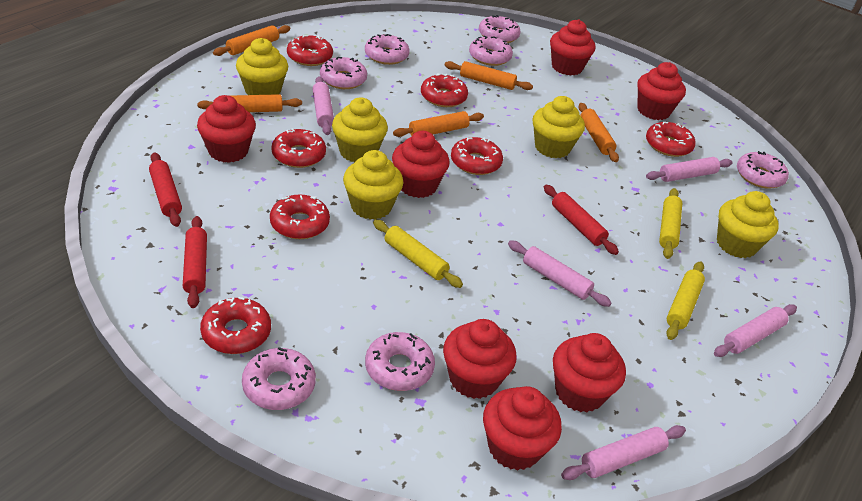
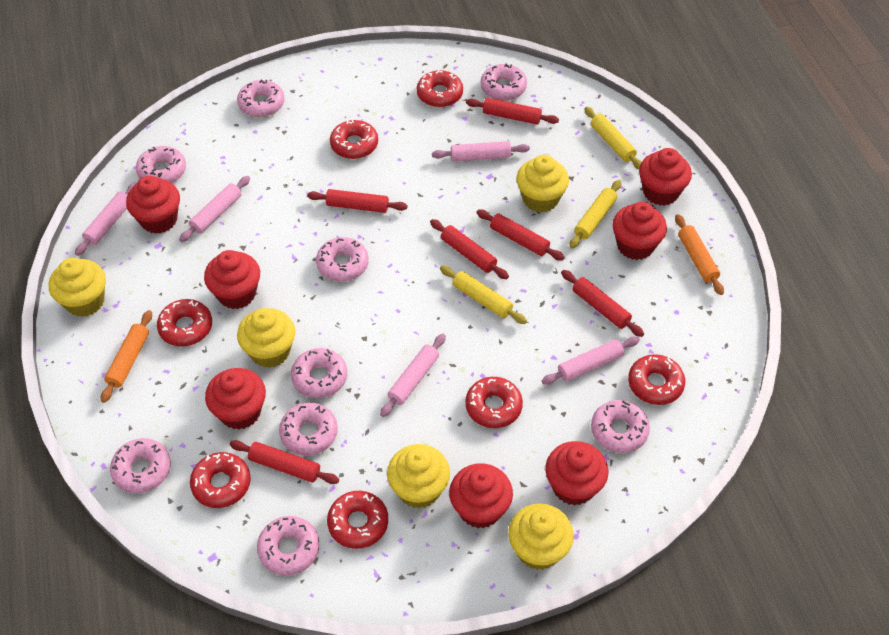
orange rolling pin: 5 -> 2
pink donut: 7 -> 9
red rolling pin: 3 -> 6

